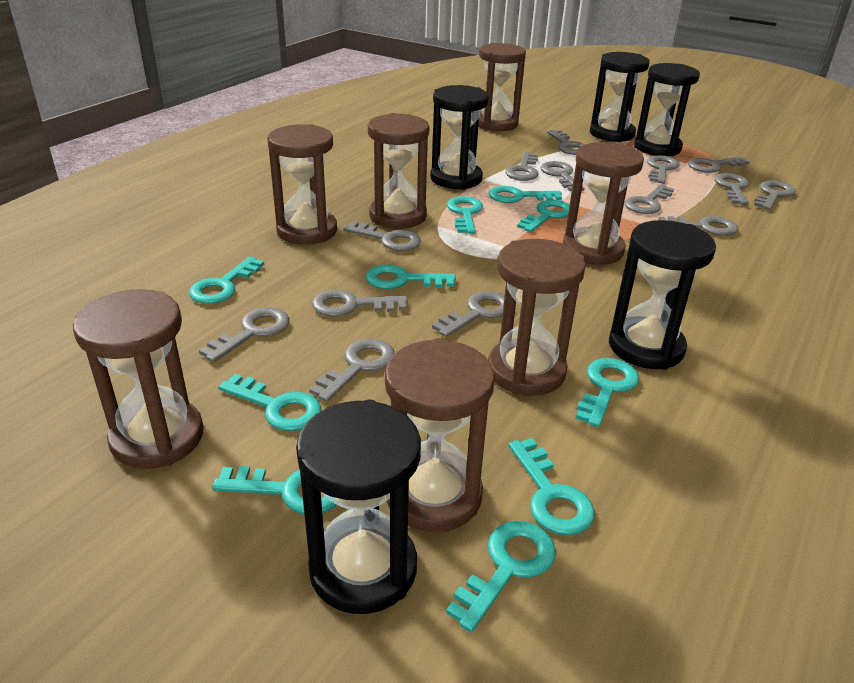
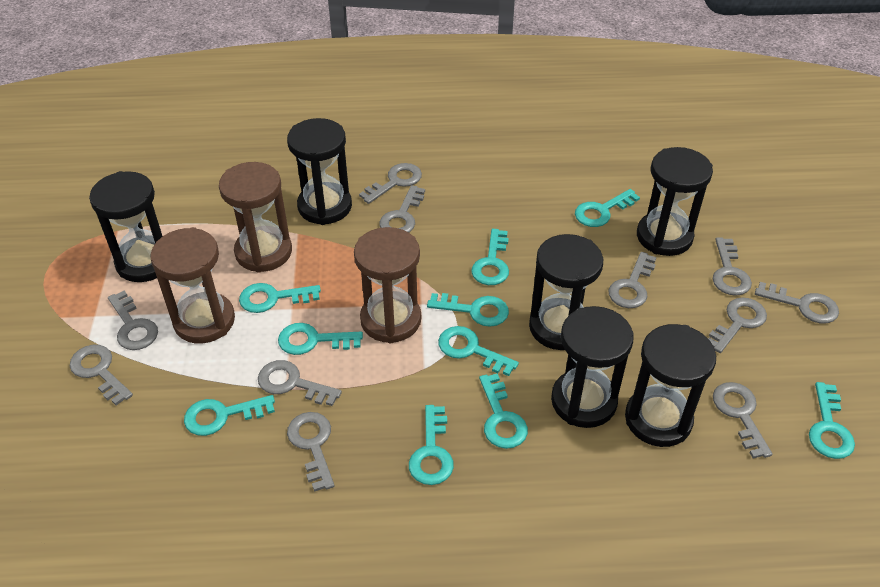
black hourglass: 5 -> 6
brown hourglass: 7 -> 3
grey key: 14 -> 11

